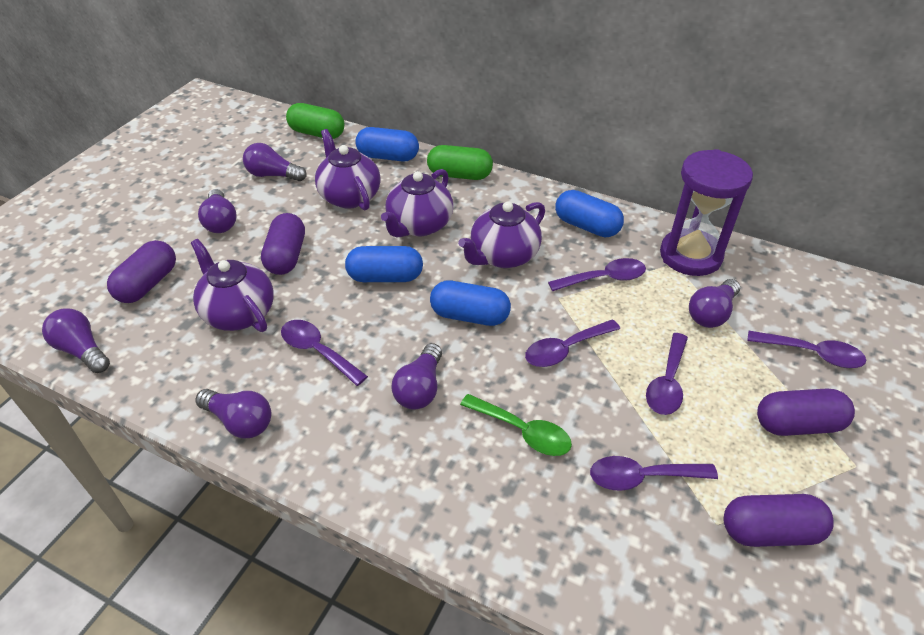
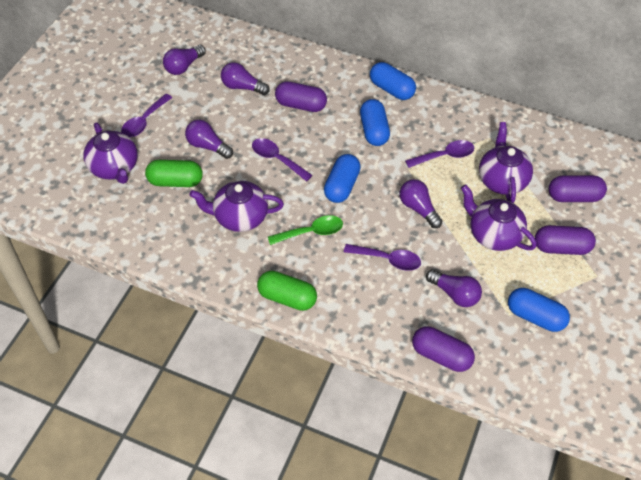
purple hourglass: 1 -> 0
purple light bulb: 6 -> 5
purple spoon: 6 -> 4

